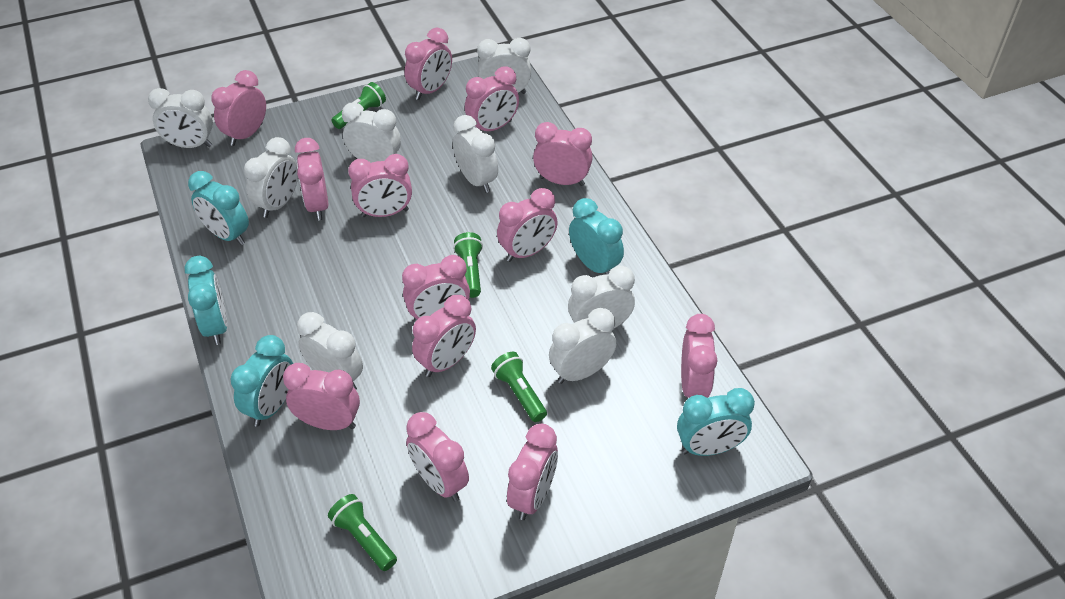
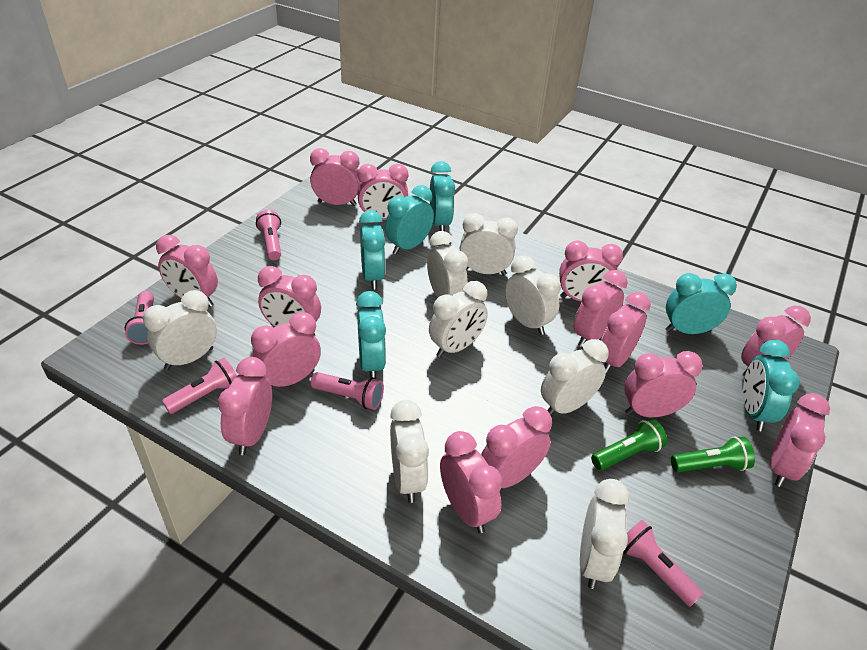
green flashlight: 4 -> 2
pink clock: 13 -> 14
pink flashlight: 0 -> 5
turquoise clock: 5 -> 6

